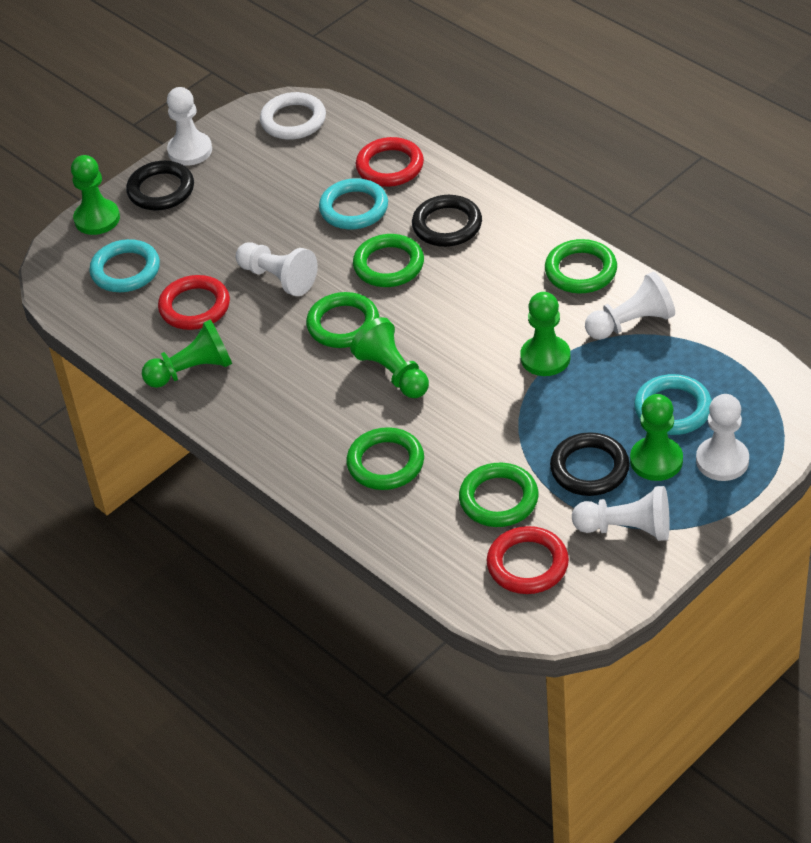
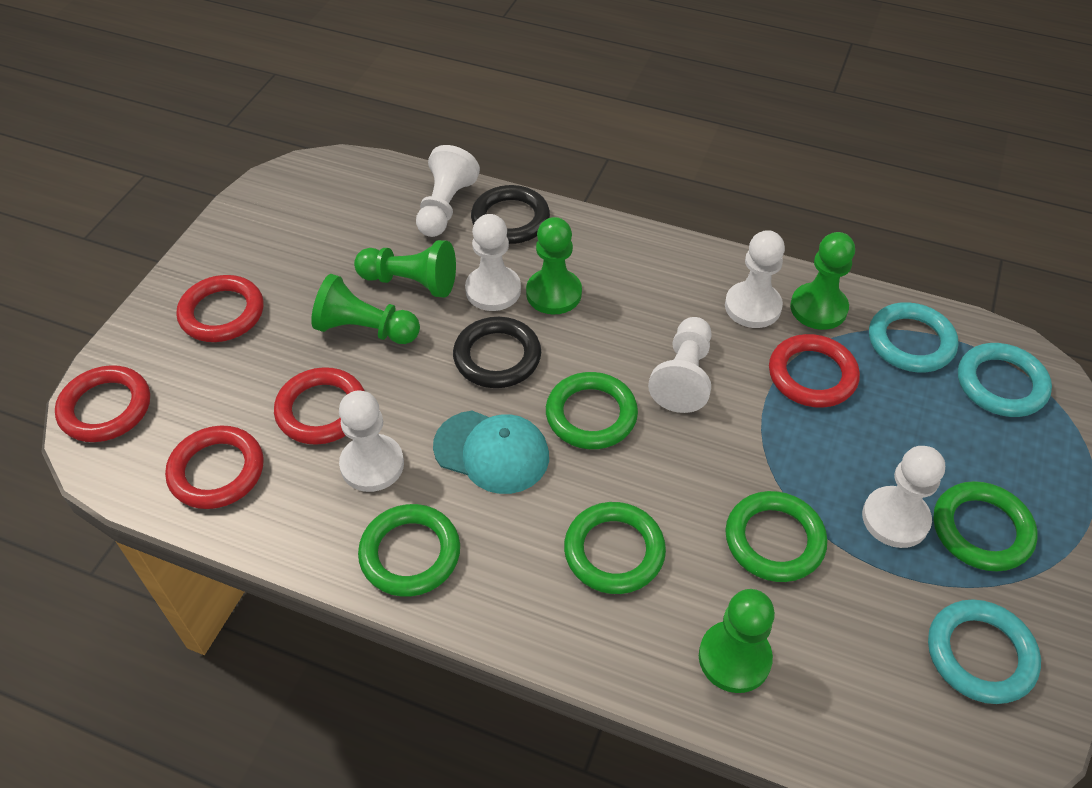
black ring: 3 -> 2
red ring: 3 -> 5
turquoise cap: 0 -> 1
white pawn: 5 -> 6
white ring: 1 -> 0

